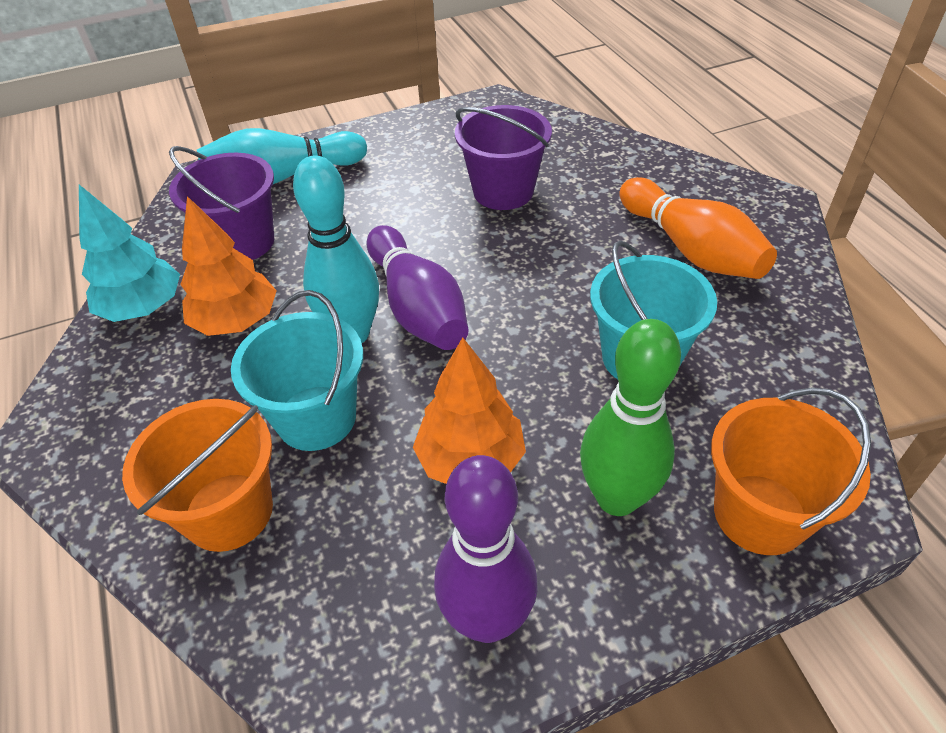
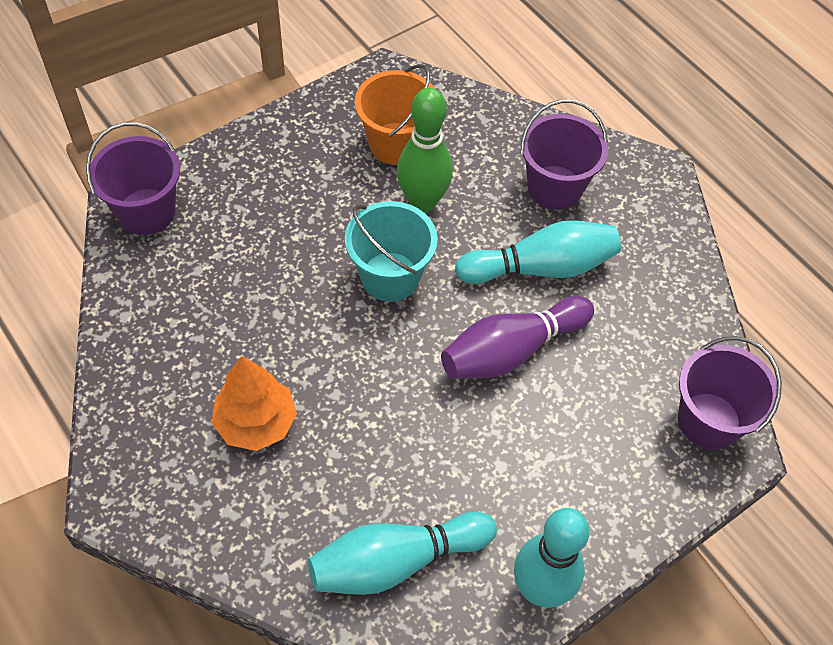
orange bowling pin: 1 -> 0
orange bucket: 2 -> 1
orange tree: 2 -> 1
purple bowling pin: 2 -> 1
purple bucket: 2 -> 3
turquoise bowling pin: 2 -> 3
turquoise bucket: 2 -> 1
turquoise tree: 1 -> 0

